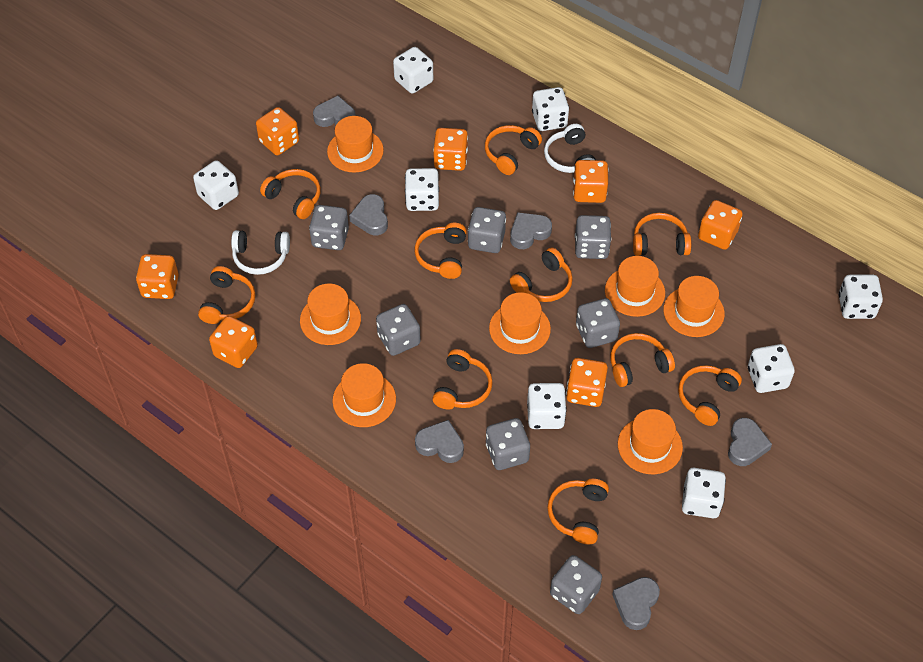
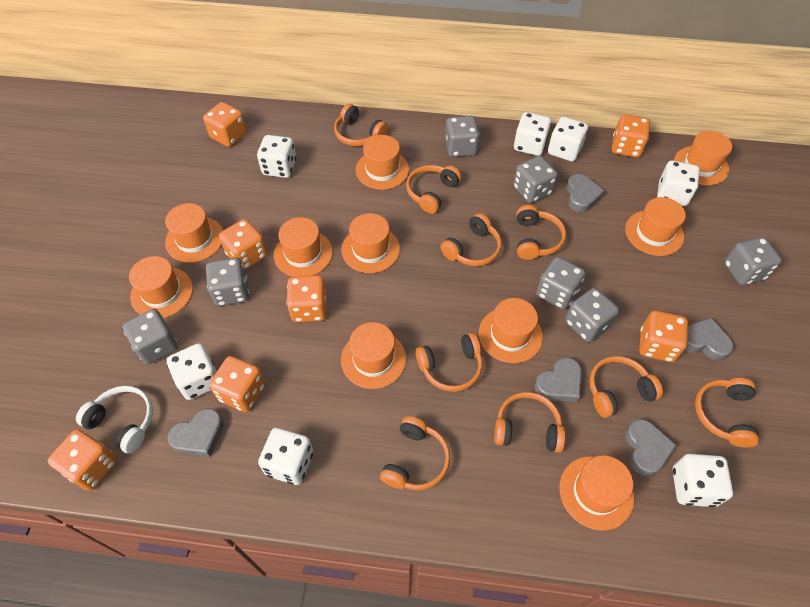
grey heart: 6 -> 5
orange hat: 7 -> 10
orange headphones: 10 -> 9
white dice: 8 -> 7
white headphones: 2 -> 1

